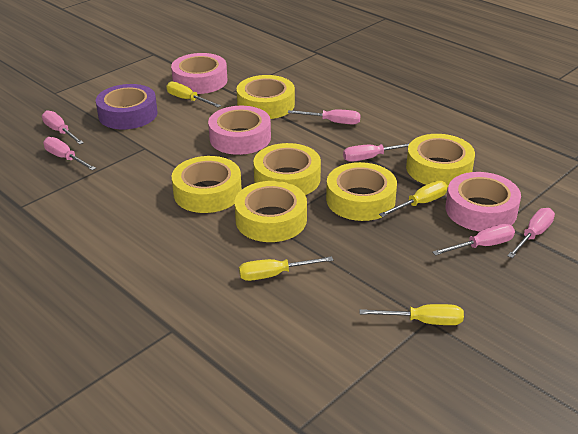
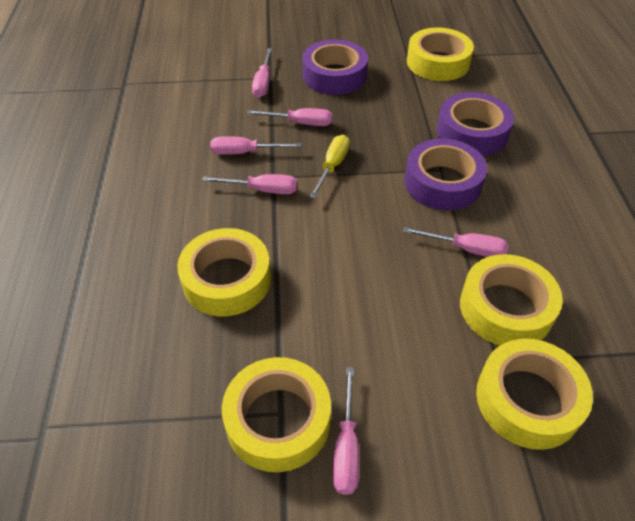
pink tape: 3 -> 0
purple tape: 1 -> 3
yellow screwdriver: 4 -> 1
yellow tape: 6 -> 5

